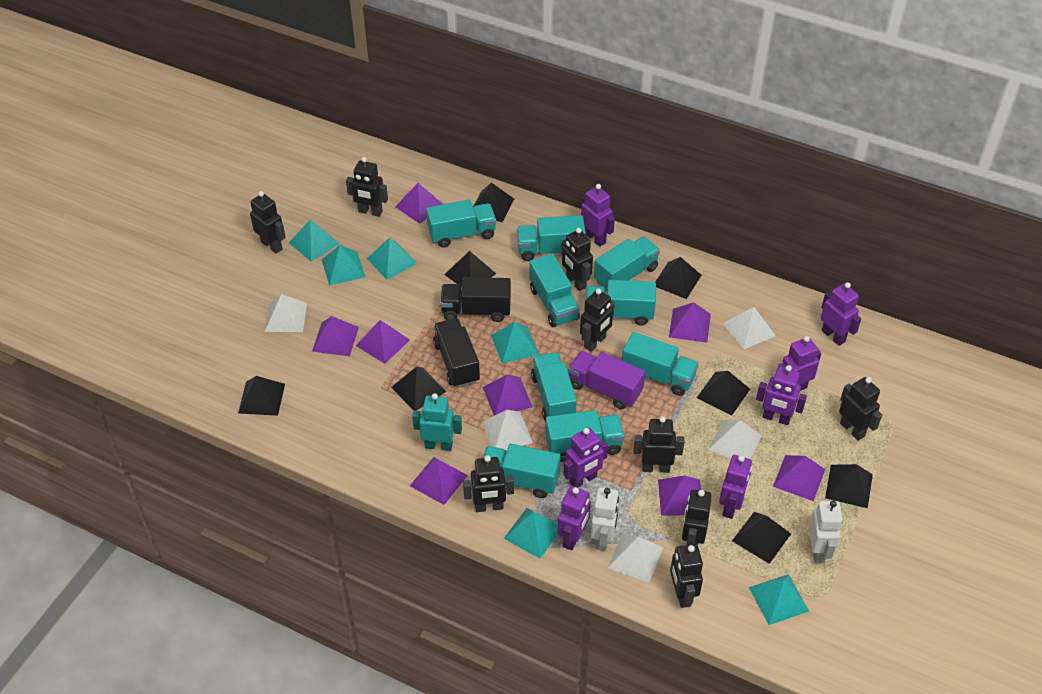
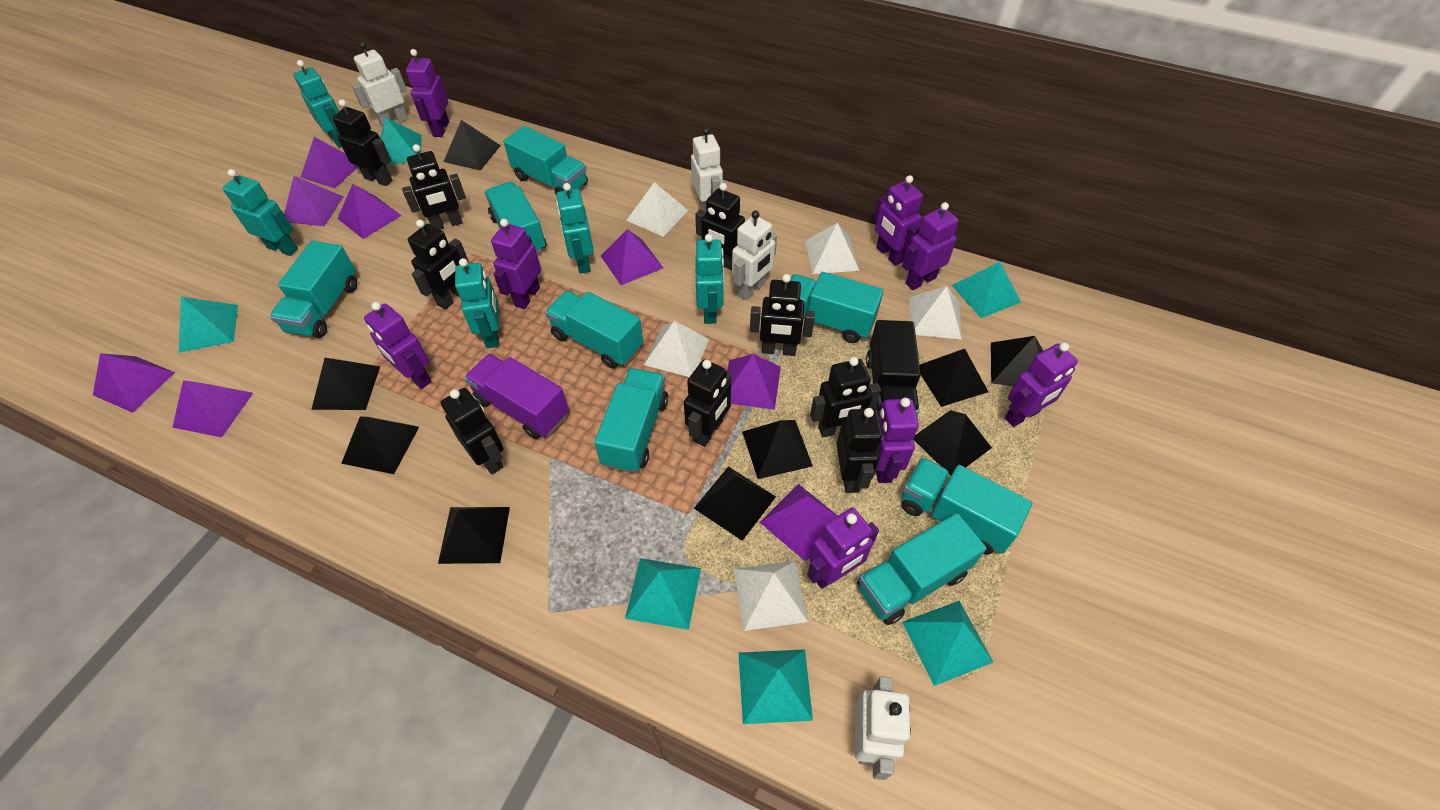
black pyramid: 8 -> 9
black truck: 2 -> 1
purple robot: 7 -> 8
turquoise robot: 1 -> 5
turquoise truck: 9 -> 8
white robot: 2 -> 4

